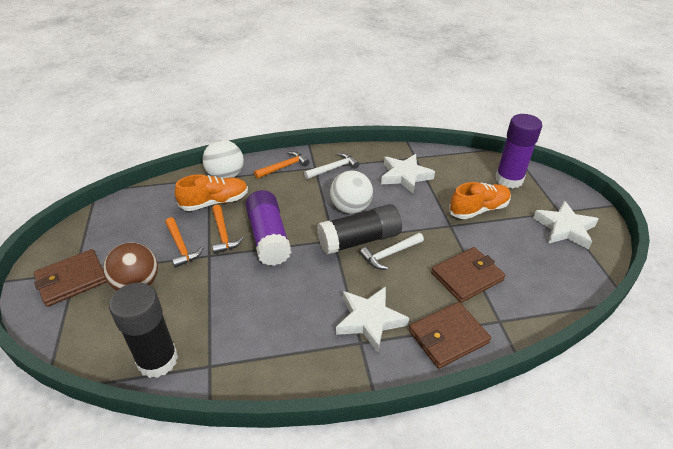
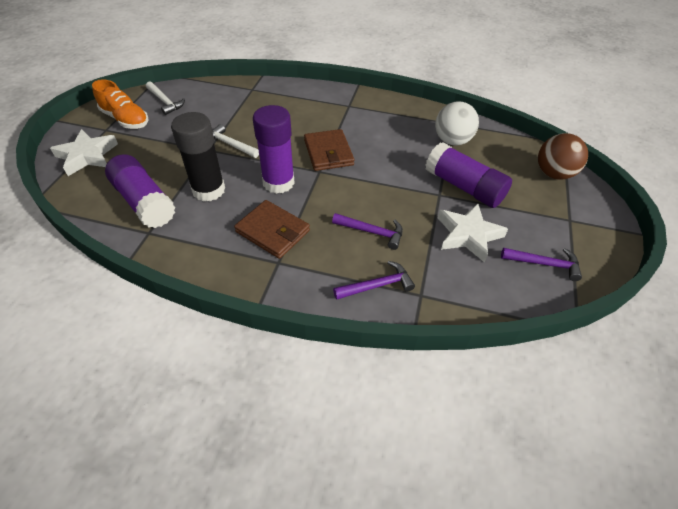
black glue stick: 2 -> 1
brown wallet: 3 -> 2
orange hammer: 3 -> 0
orange shoe: 2 -> 1
purple glue stick: 2 -> 3
purple hammer: 0 -> 3
white ball: 2 -> 1
white star: 3 -> 2

